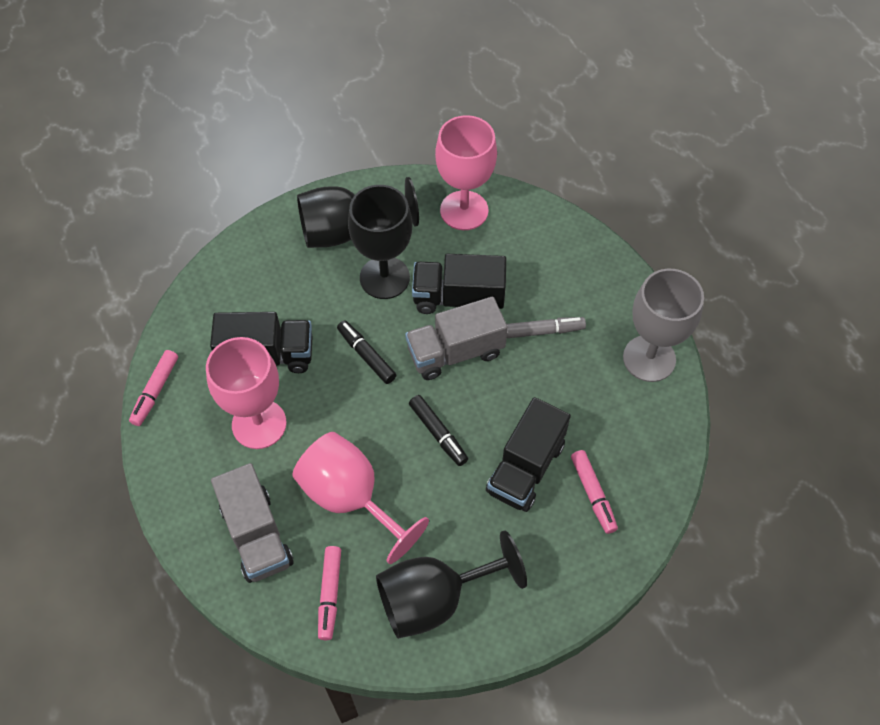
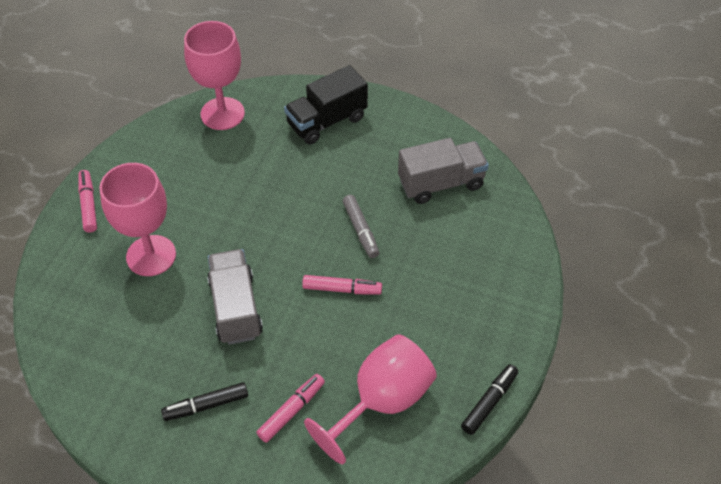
black goblet: 3 -> 0
black truck: 3 -> 1
grey goblet: 1 -> 0

